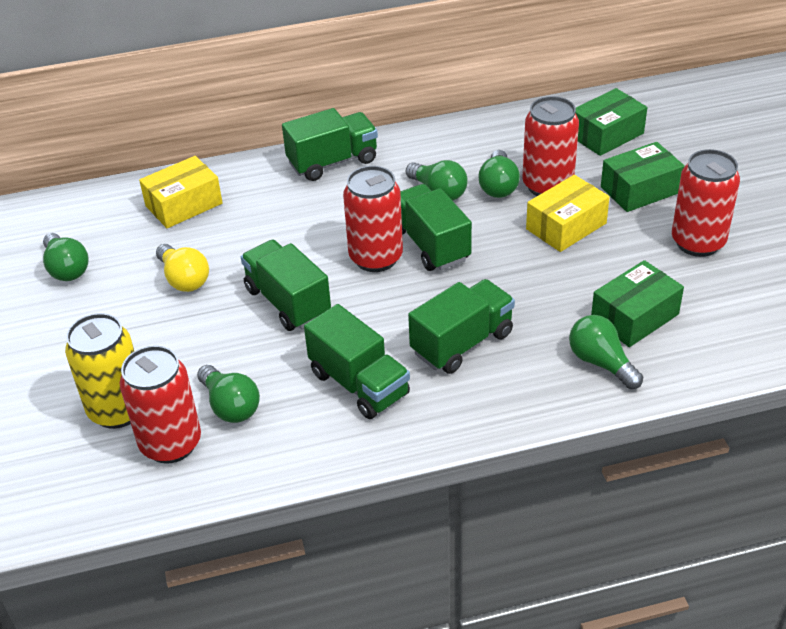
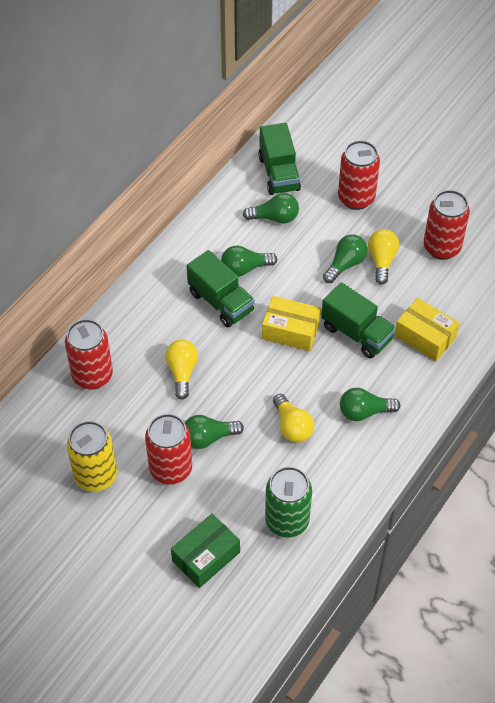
green box: 3 -> 1
green can: 0 -> 1
green truck: 5 -> 3
yellow light bulb: 1 -> 3

